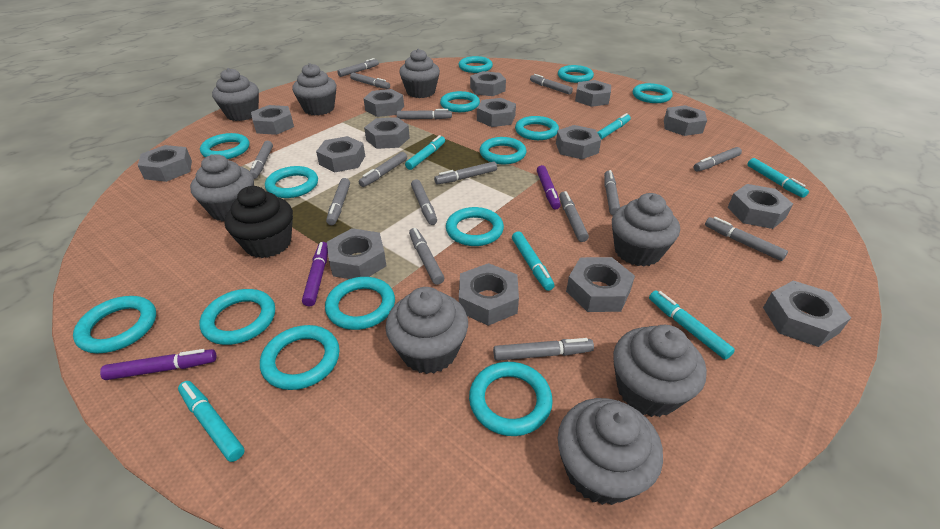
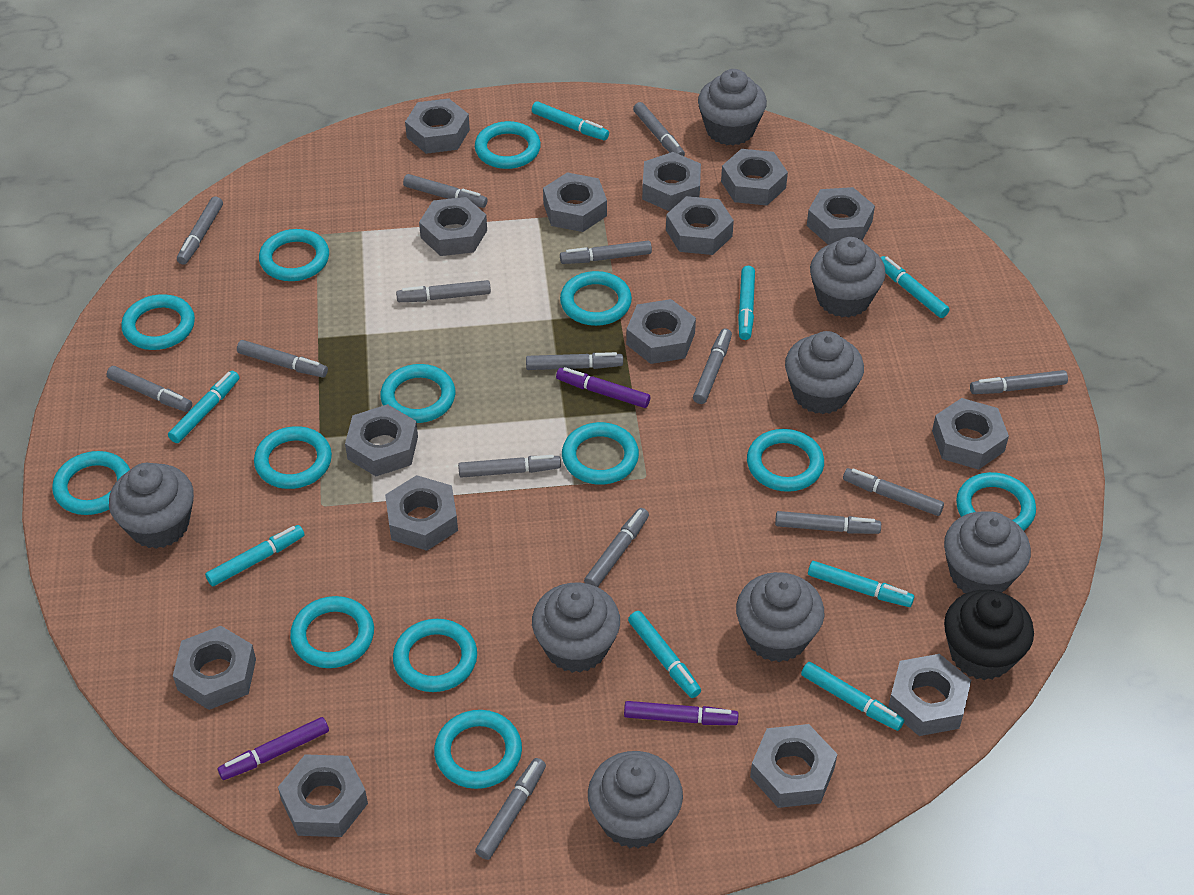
turquoise marker: 6 -> 8
turquoise ring: 14 -> 13

